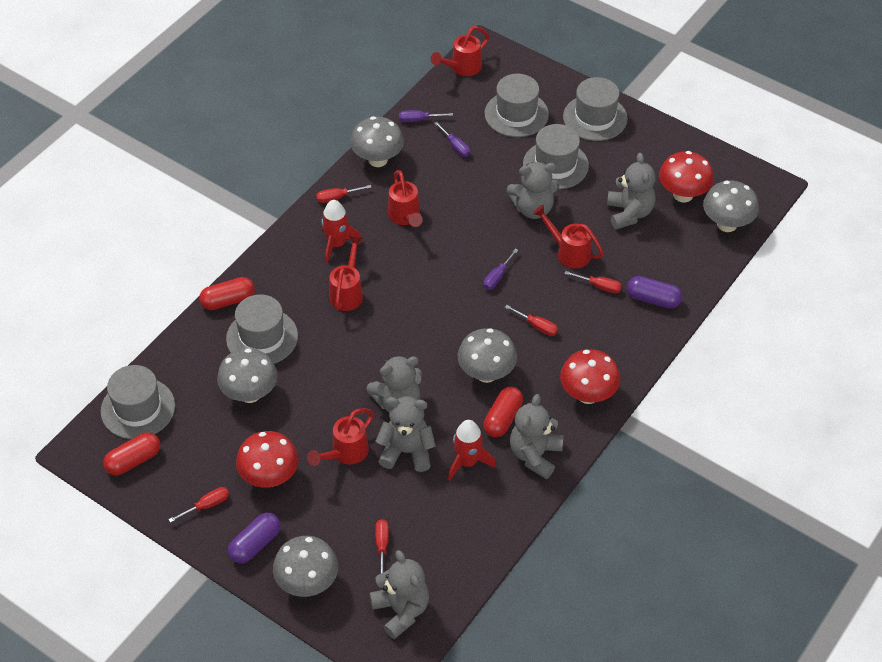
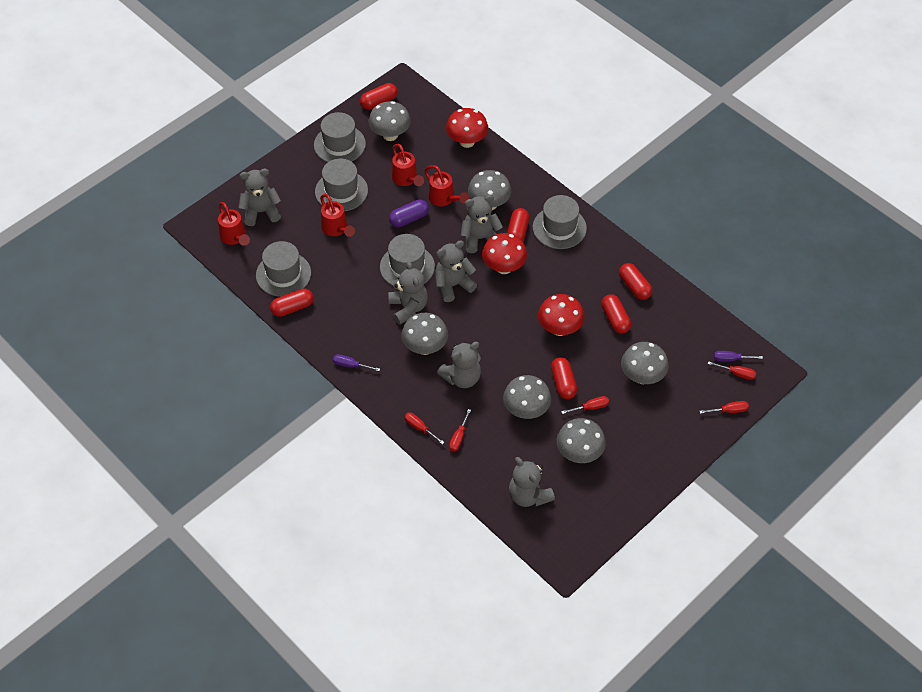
grey mushroom: 5 -> 6
purple capsule: 2 -> 1
purple screwdriver: 3 -> 2
red capsule: 3 -> 6
red rocket: 2 -> 0
red watering can: 5 -> 4

